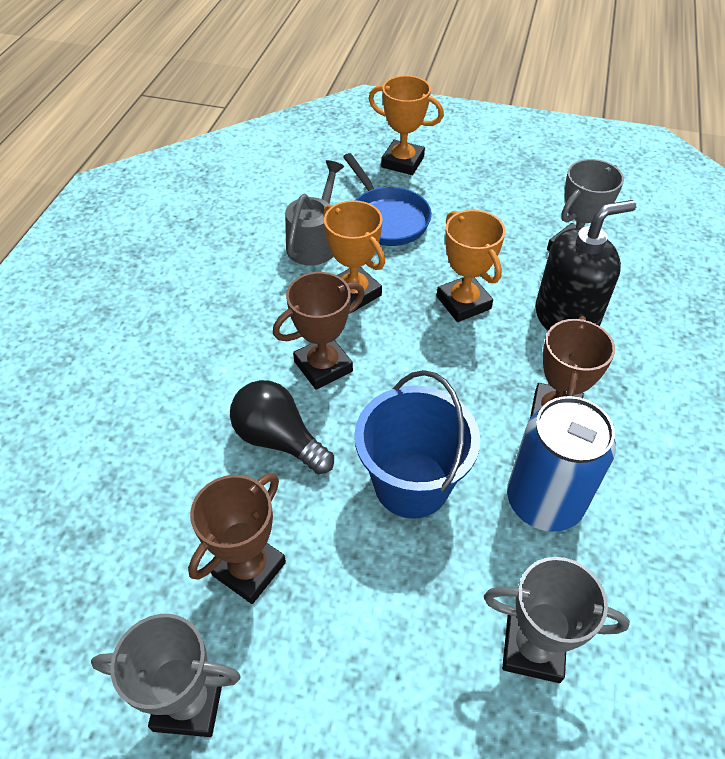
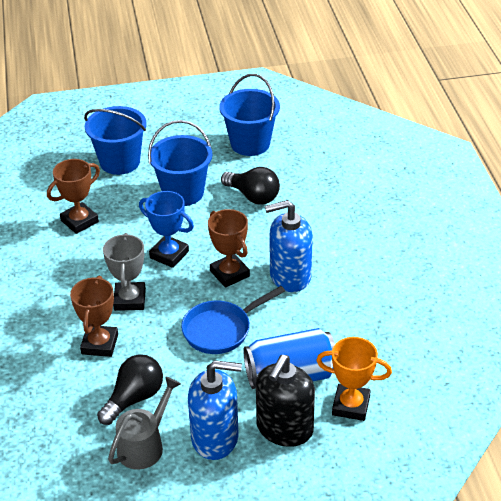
black light bulb: 1 -> 2
blue bucket: 1 -> 3
blue soap dispenser: 0 -> 2
blue trophy: 0 -> 1
grey trophy: 3 -> 1
orange trophy: 3 -> 1

